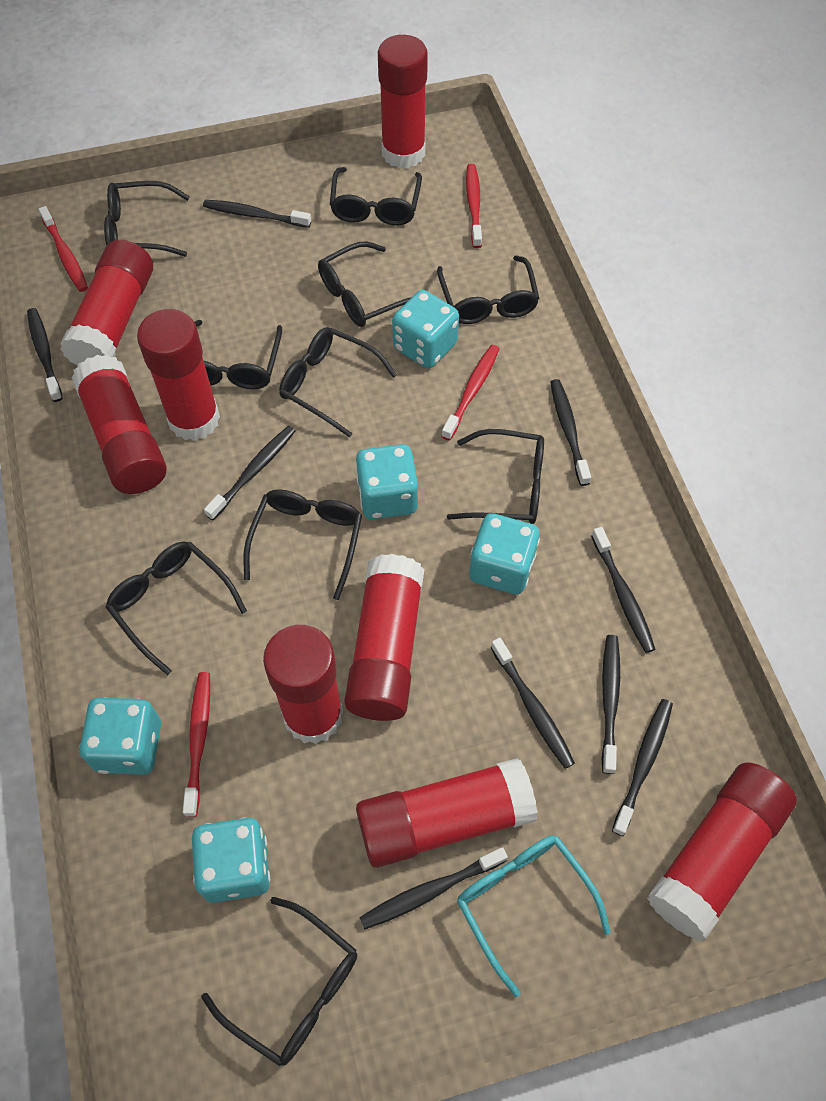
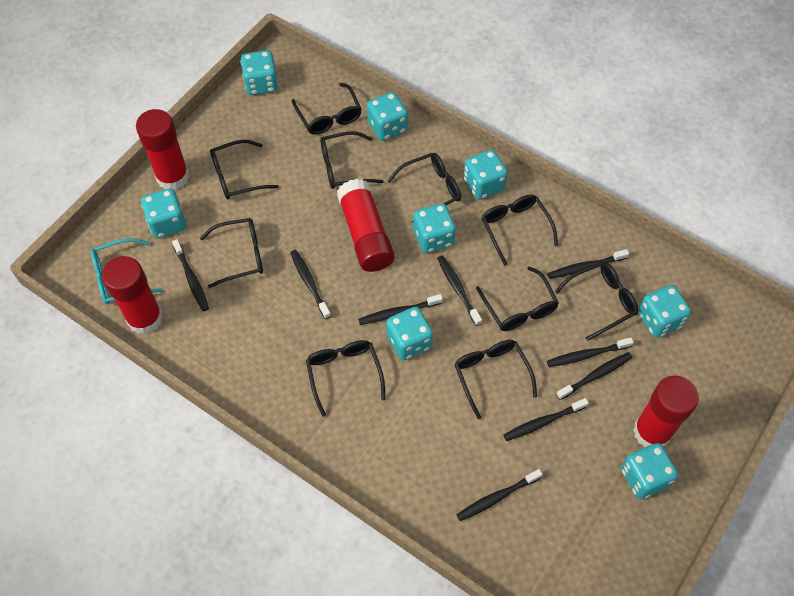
red glue stick: 8 -> 4
red toothbrush: 4 -> 0
turquoise dice: 5 -> 8

